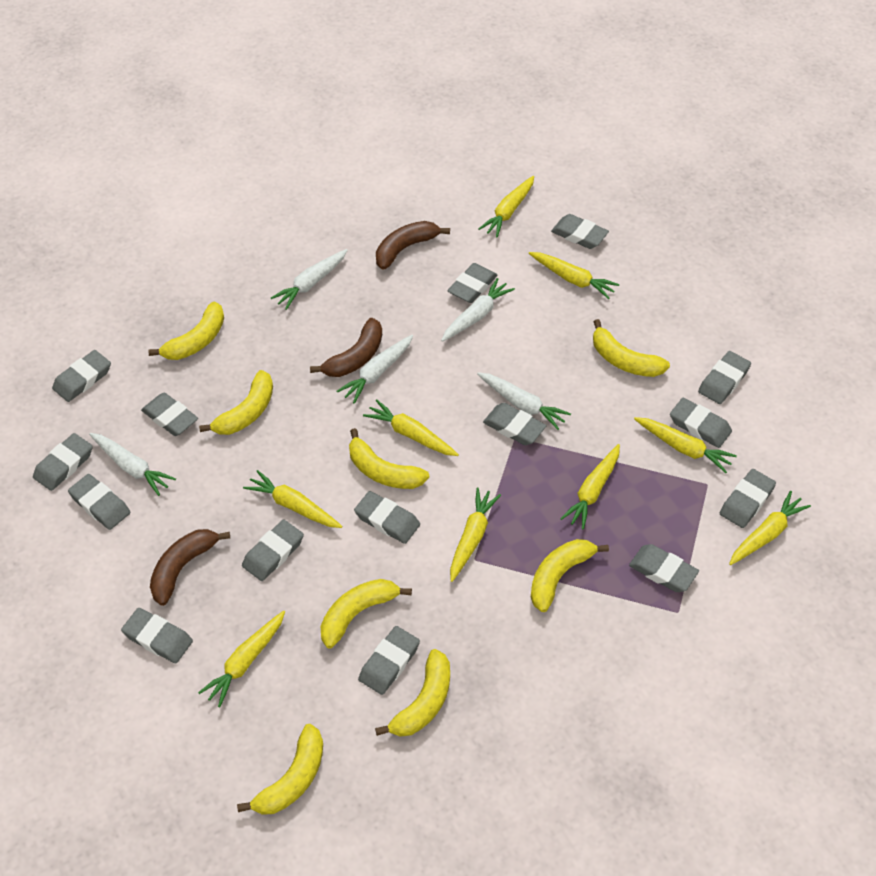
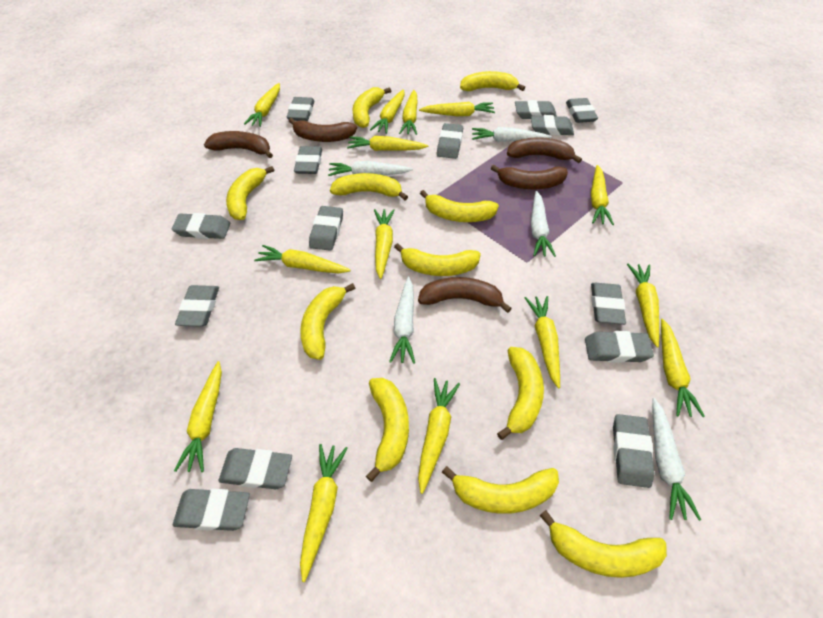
brown banana: 3 -> 5
grey eraser: 15 -> 14
yellow banana: 8 -> 11
yellow carrot: 9 -> 14

